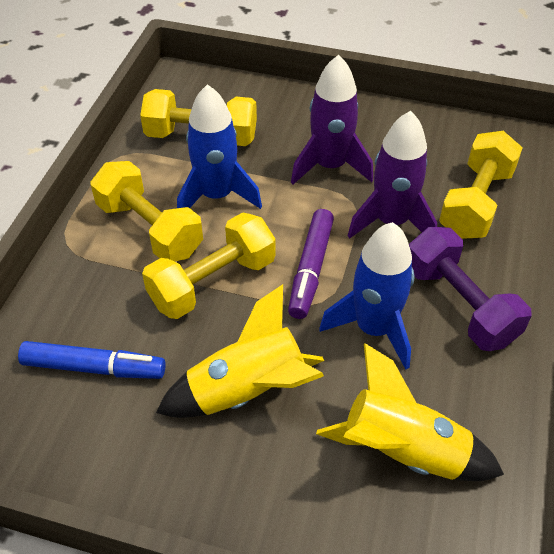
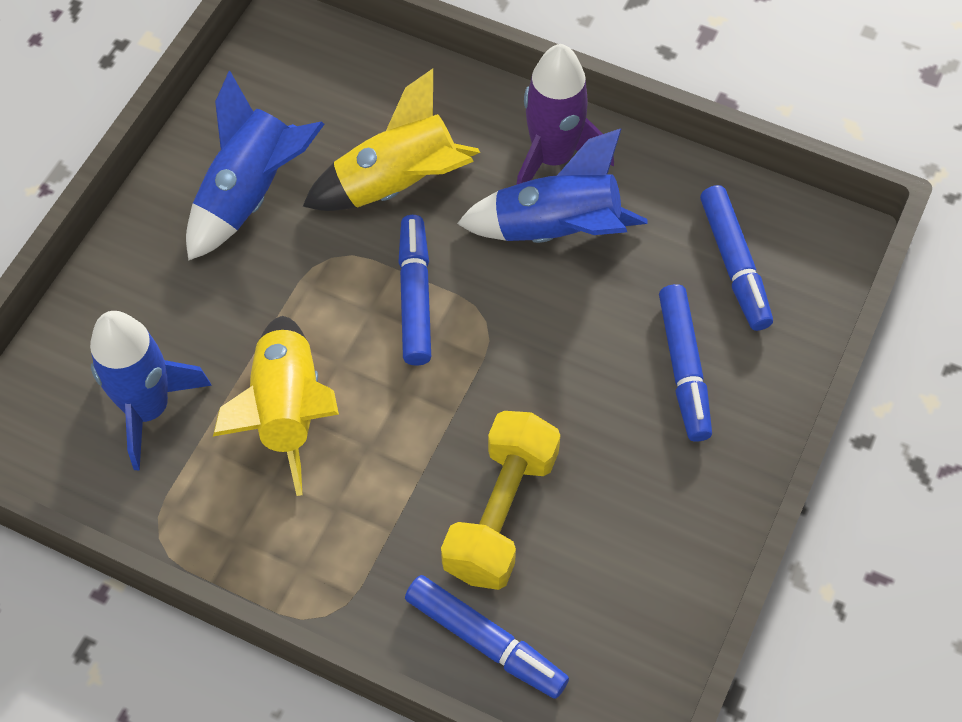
blue marker: 1 -> 4
blue rocket: 2 -> 3
purple dumbbell: 1 -> 0
purple marker: 1 -> 0
purple rocket: 2 -> 1
yellow dumbbell: 4 -> 1

